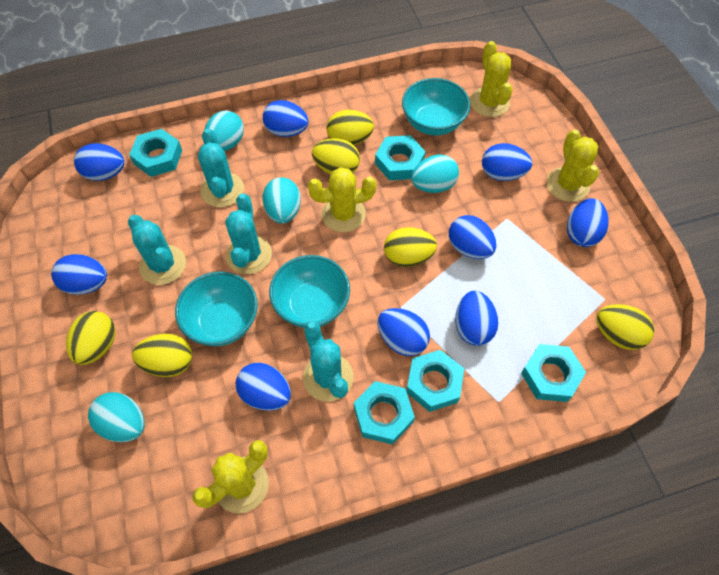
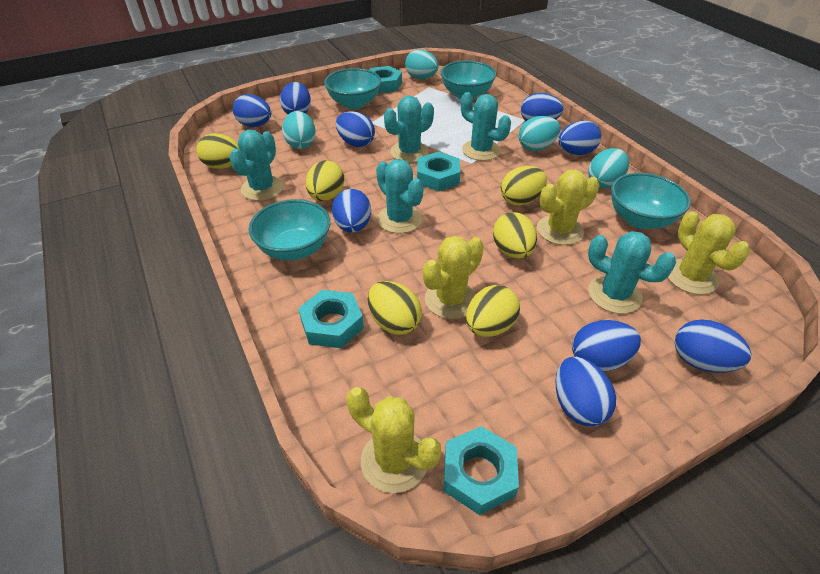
turquoise bowl: 3 -> 4
turquoise cactus: 4 -> 5
turquoise nut: 5 -> 4

